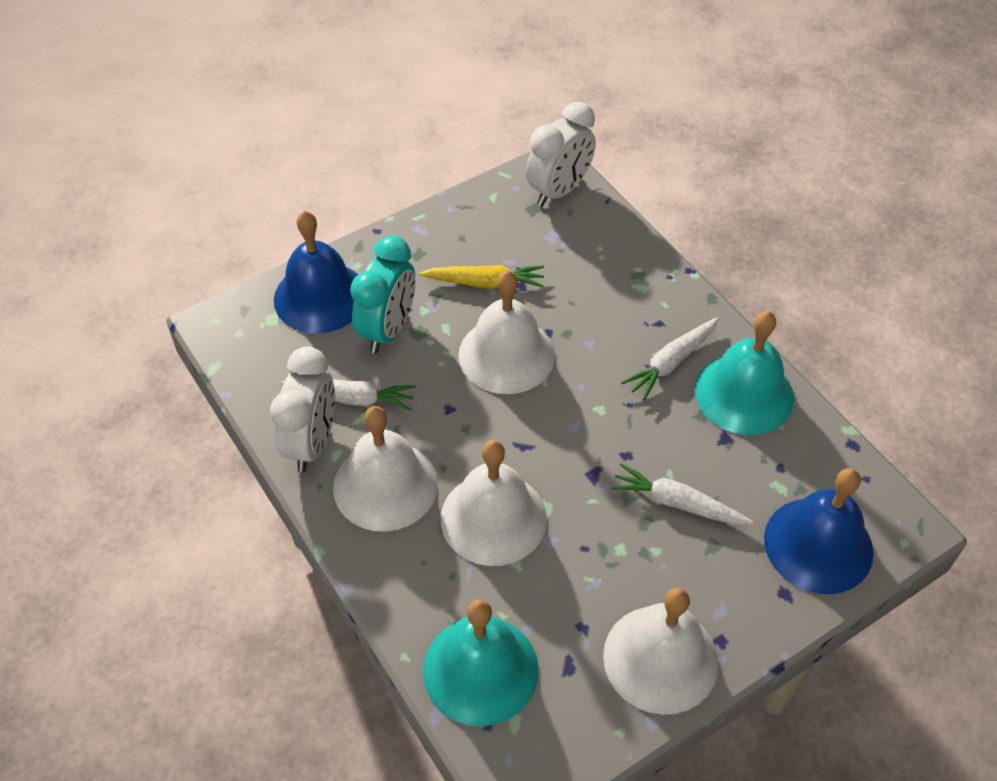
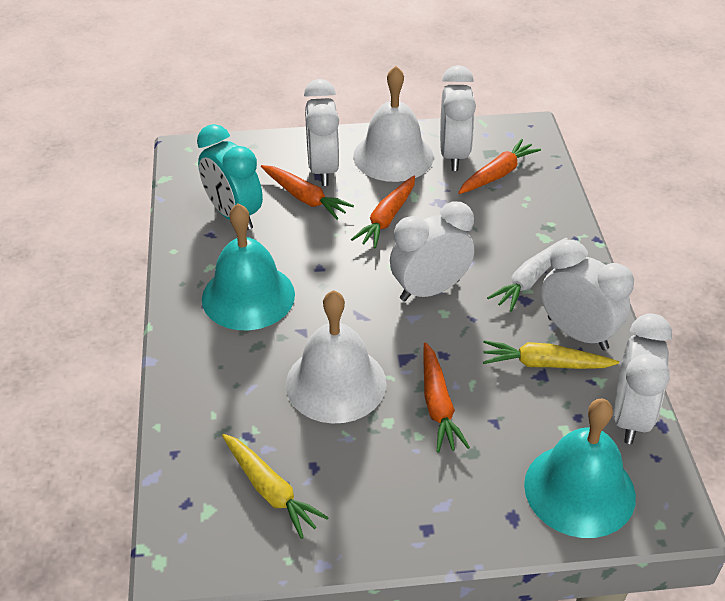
blue bell: 2 -> 0
orange carrot: 0 -> 4
white bell: 4 -> 2
white carrot: 3 -> 1
white clock: 2 -> 5
yellow carrot: 1 -> 2

